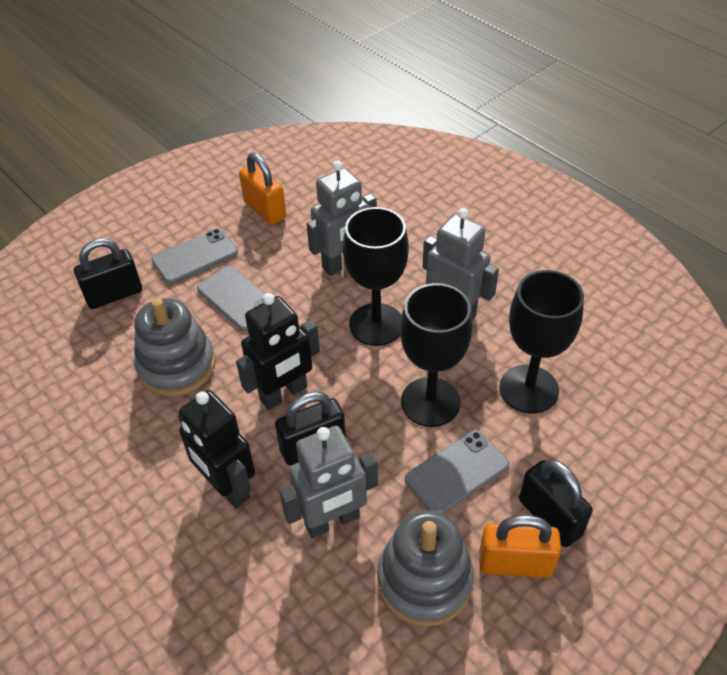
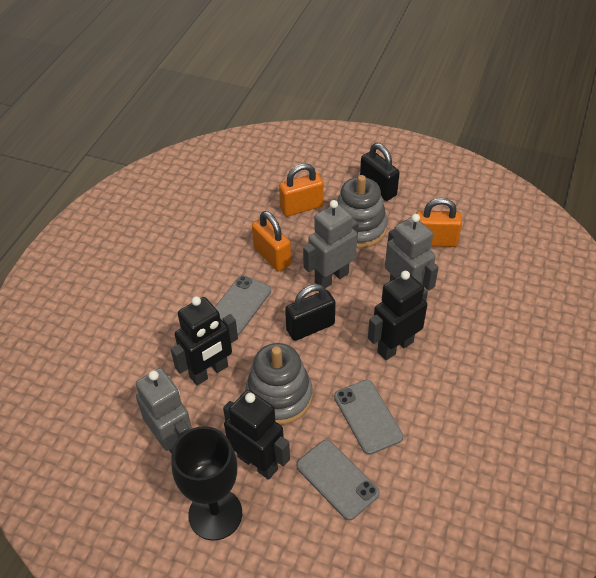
black goblet: 3 -> 1
black padlock: 3 -> 2
black robot: 2 -> 3
orange padlock: 2 -> 3

